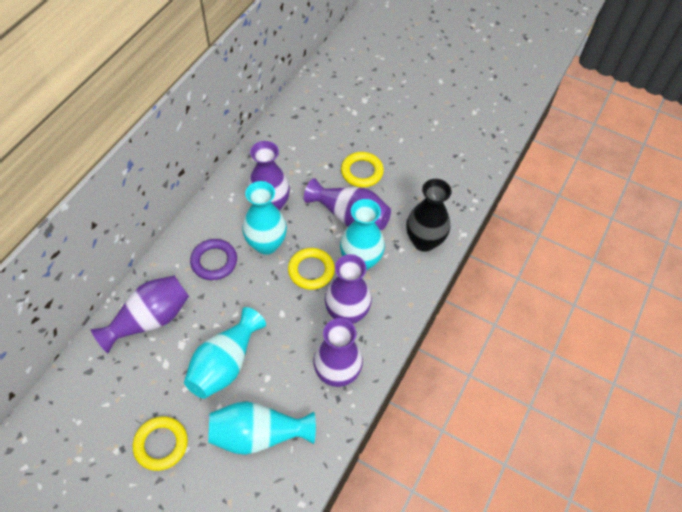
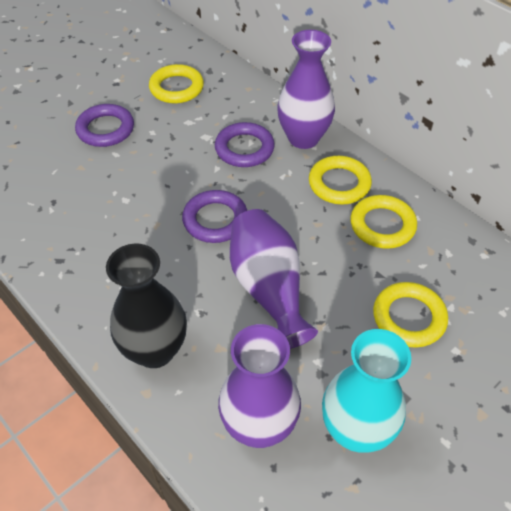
purple ring: 1 -> 3
purple vase: 5 -> 3
turquoise vase: 4 -> 1
yellow ring: 3 -> 4

